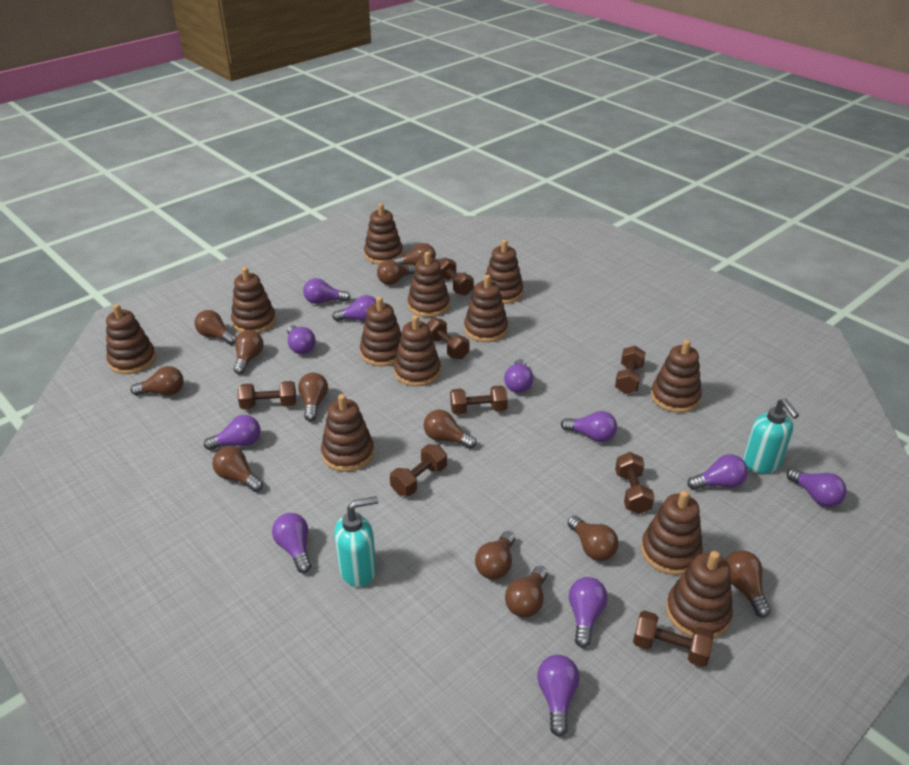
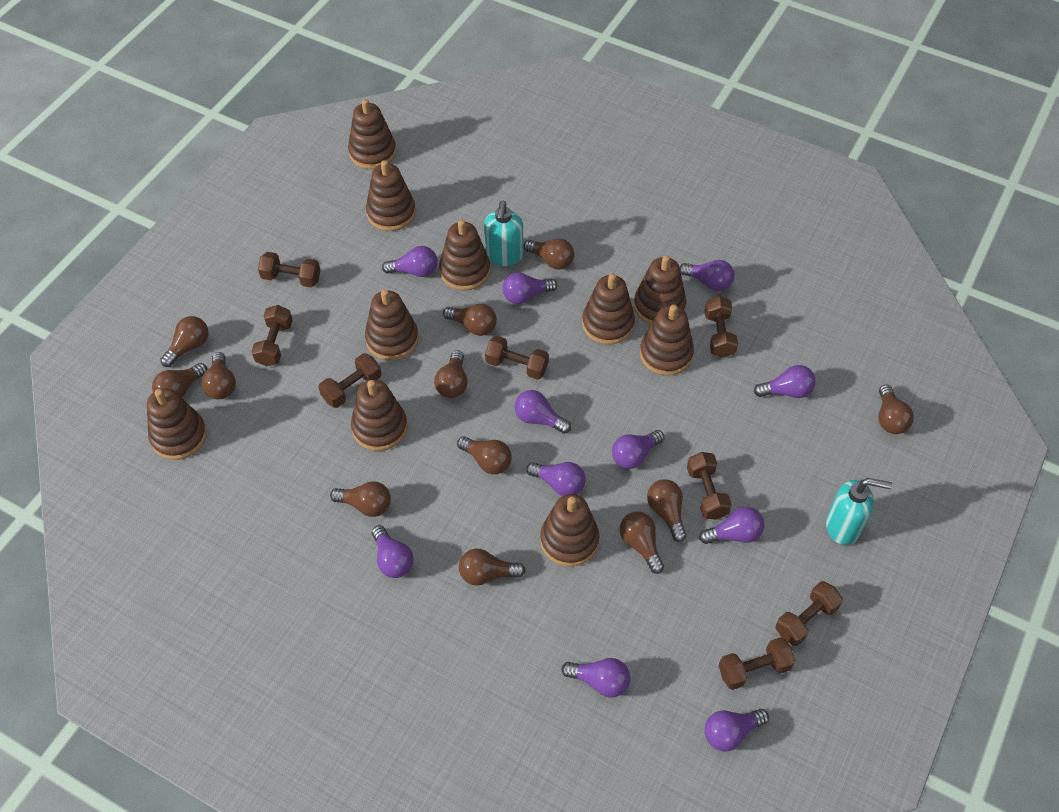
brown stacking toy: 12 -> 10

